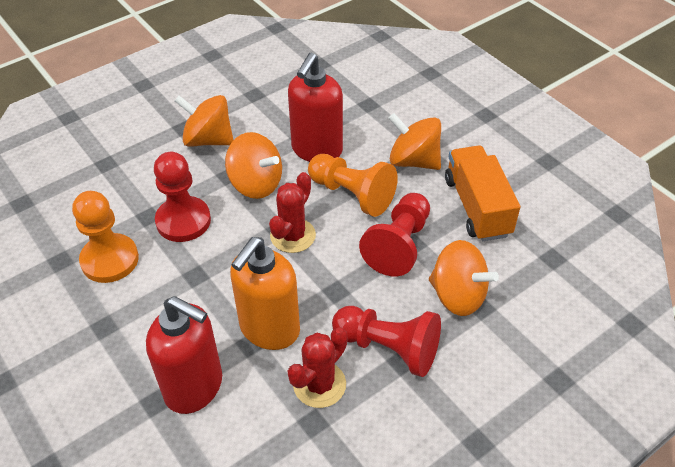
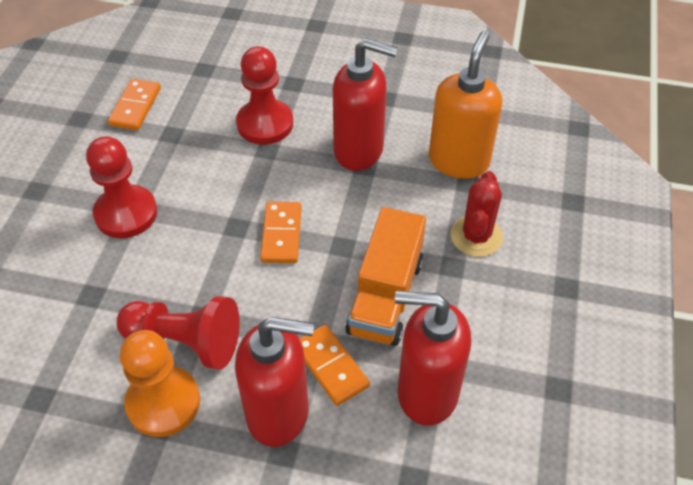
orange domino: 0 -> 3
orange pawn: 2 -> 1
orange spinning top: 4 -> 0
red cactus: 2 -> 1
red soap dispenser: 2 -> 3

